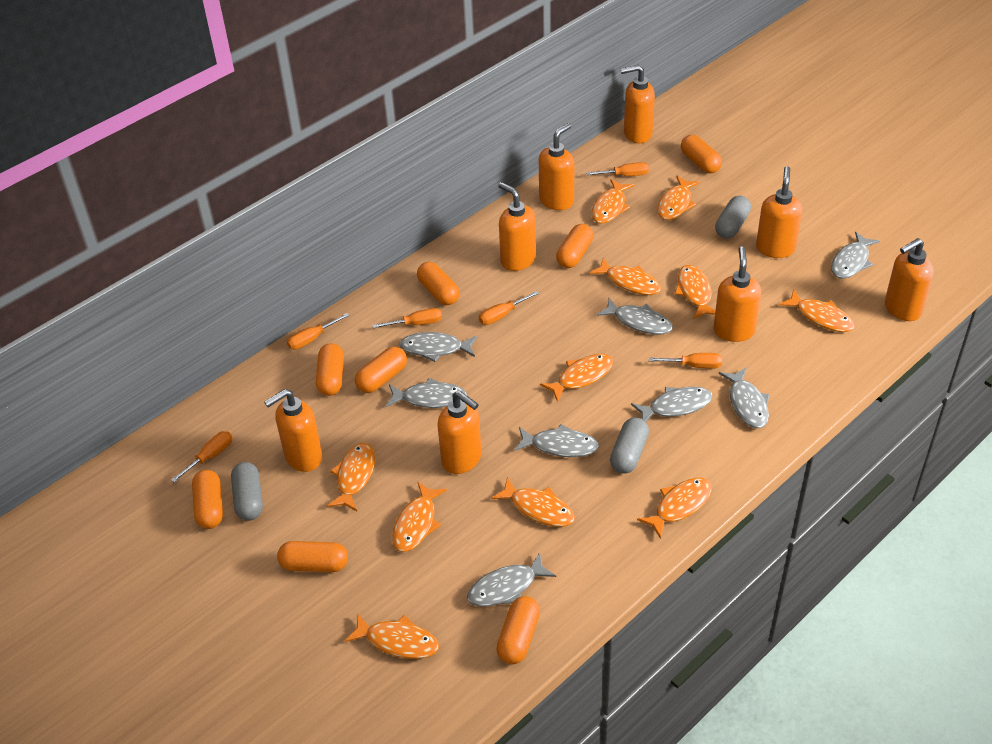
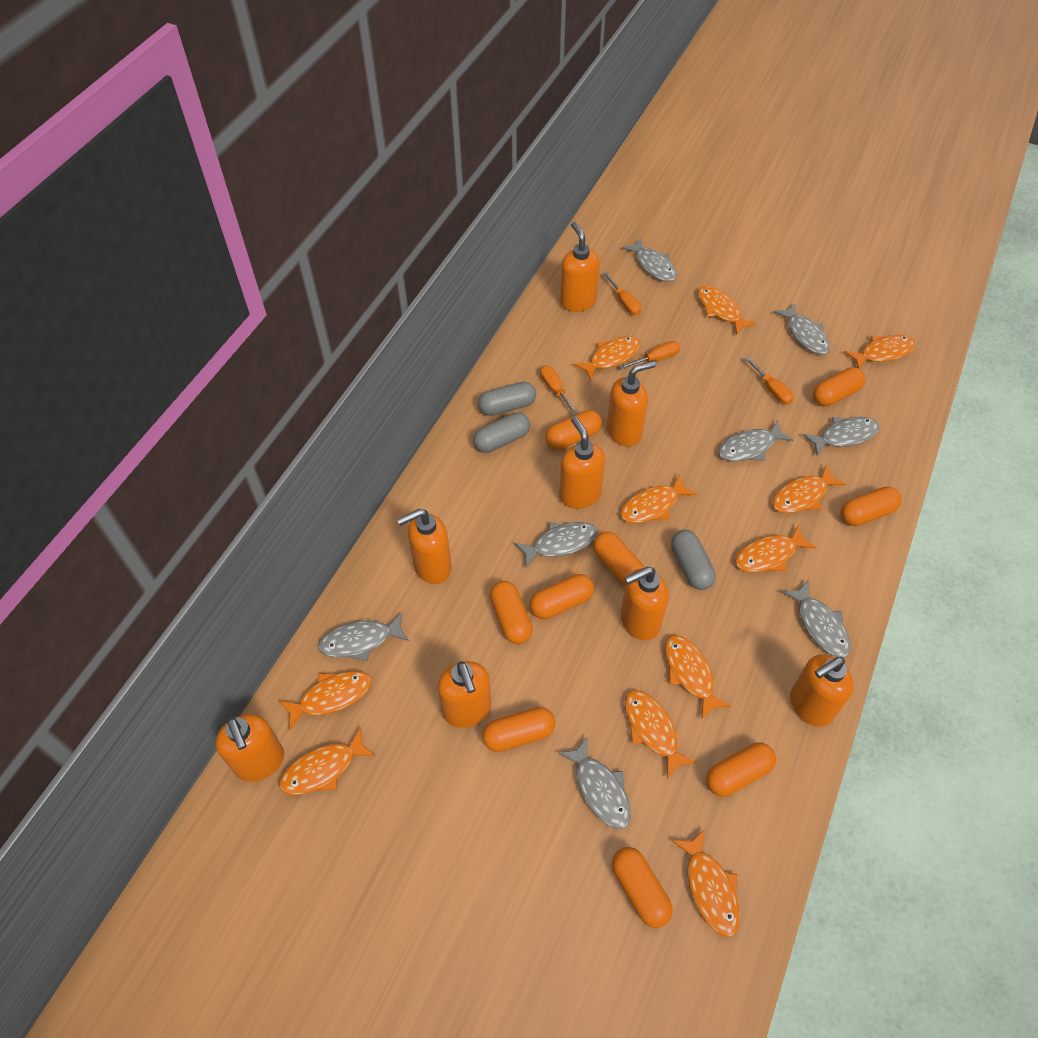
orange capsule: 8 -> 9
orange screwdriver: 6 -> 4

